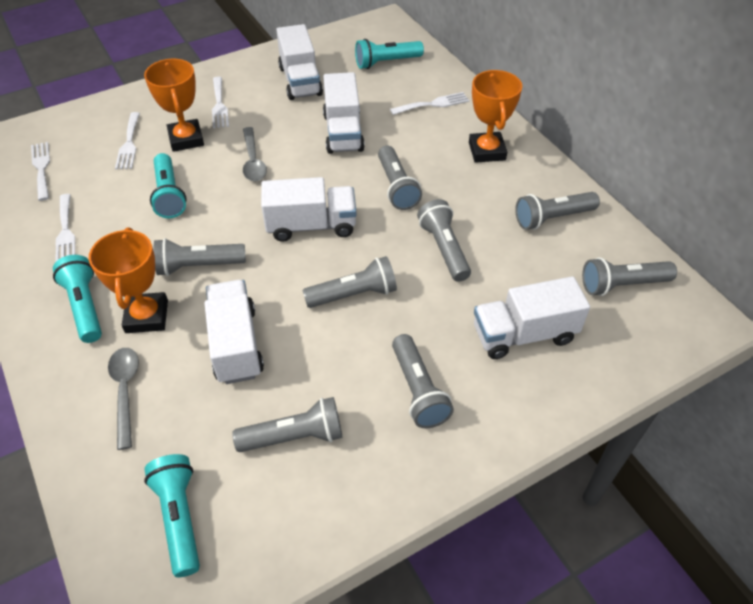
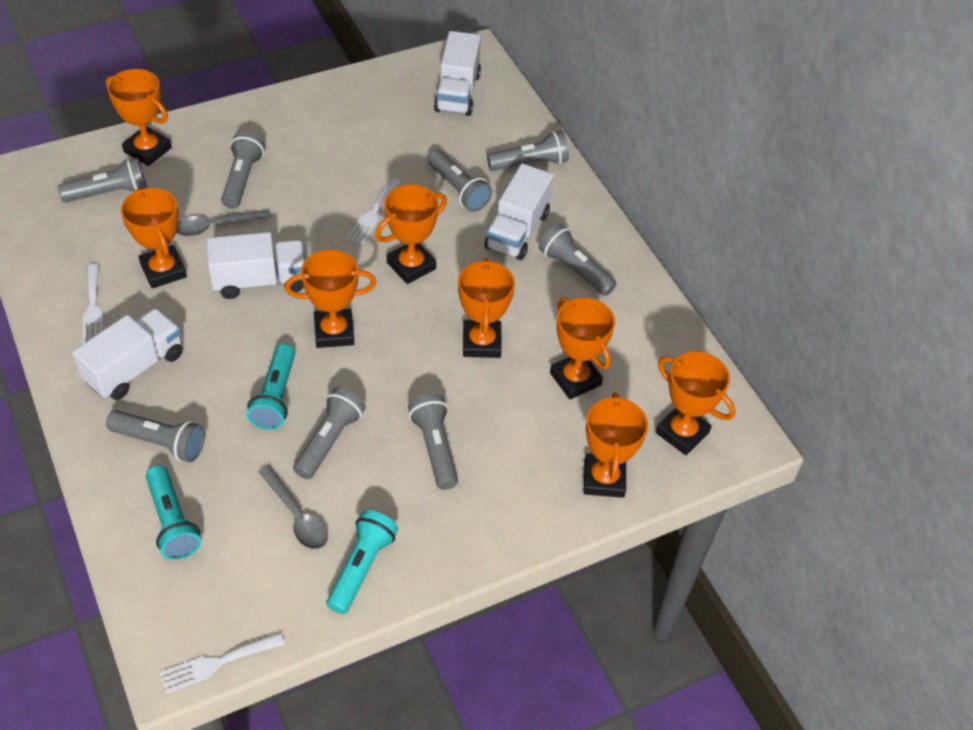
orange trophy: 3 -> 8
turquoise flashlight: 4 -> 3
white fork: 5 -> 3
white truck: 5 -> 4

